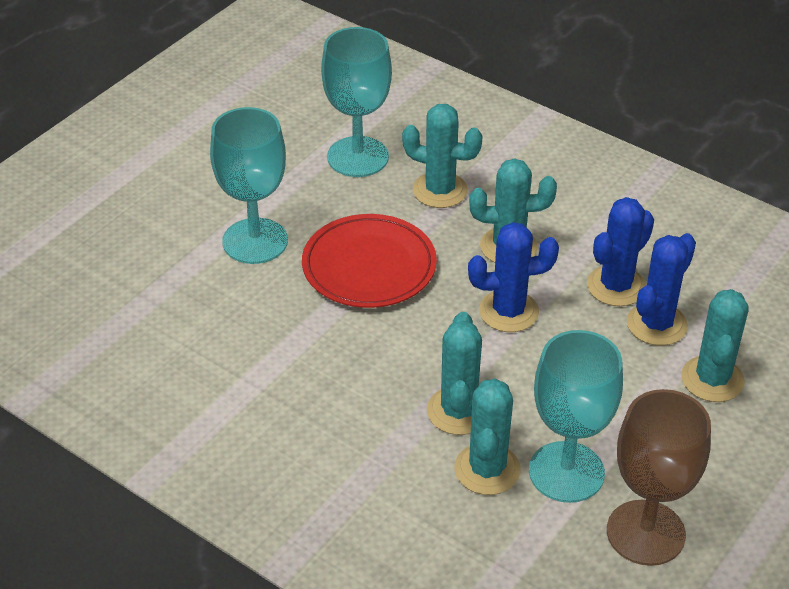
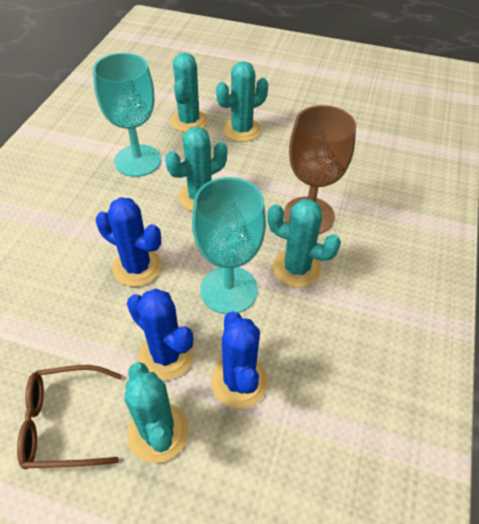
brown glasses: 0 -> 1
red plate: 1 -> 0
turquoise goblet: 3 -> 2

